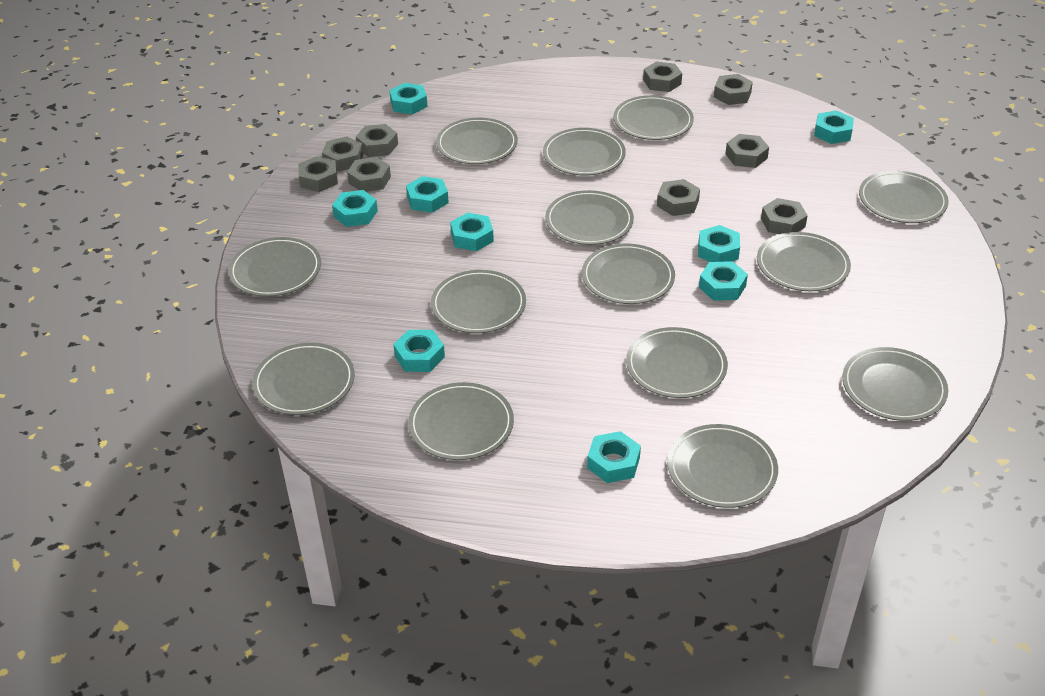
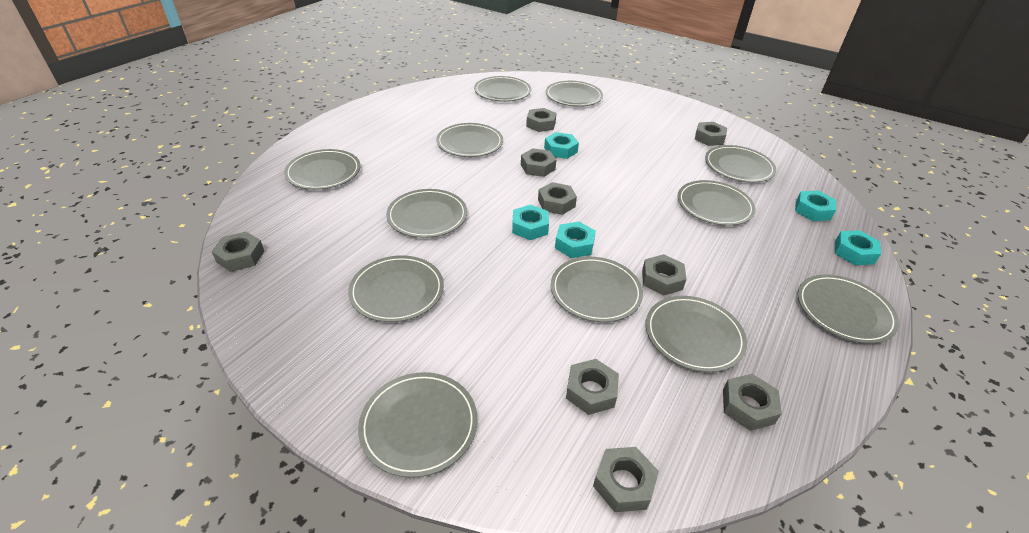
grey plate: 14 -> 12
turquoise nut: 9 -> 5

